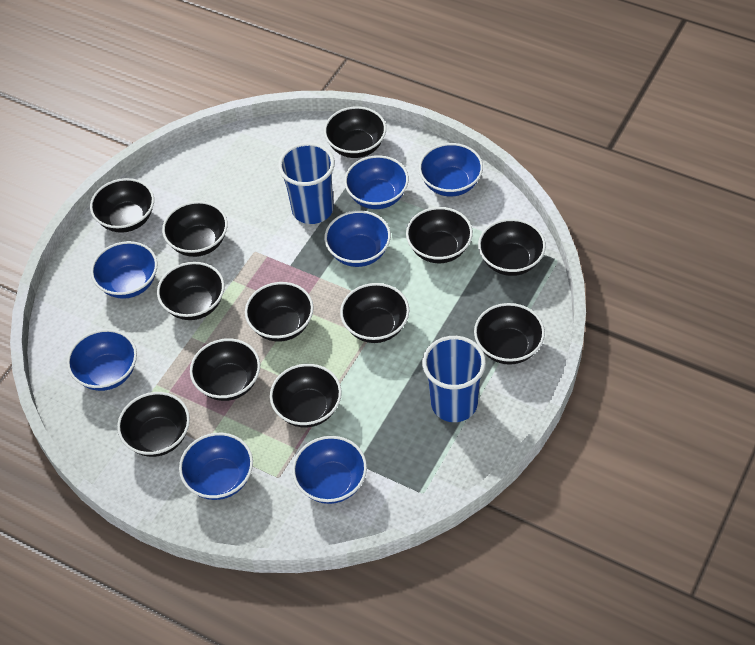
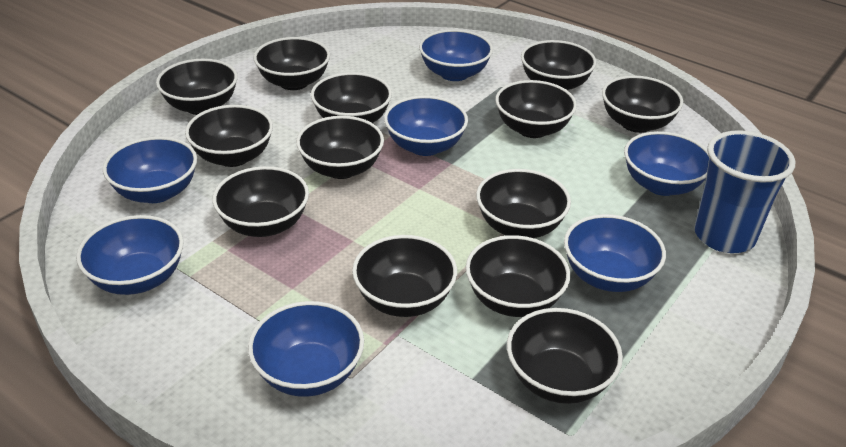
black bowl: 12 -> 13
blue cup: 2 -> 1

